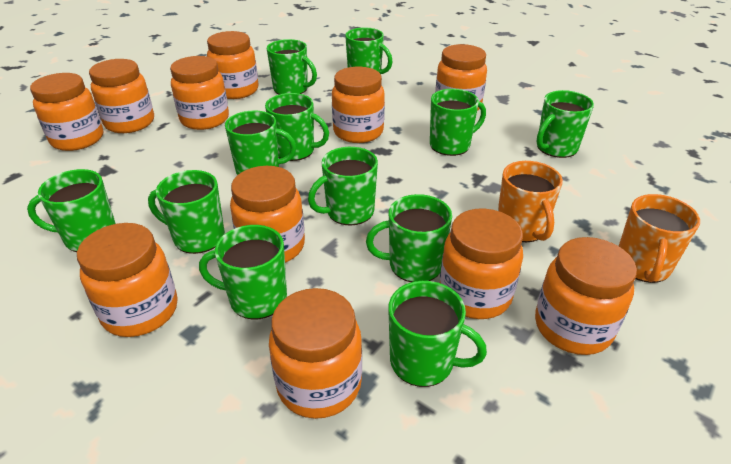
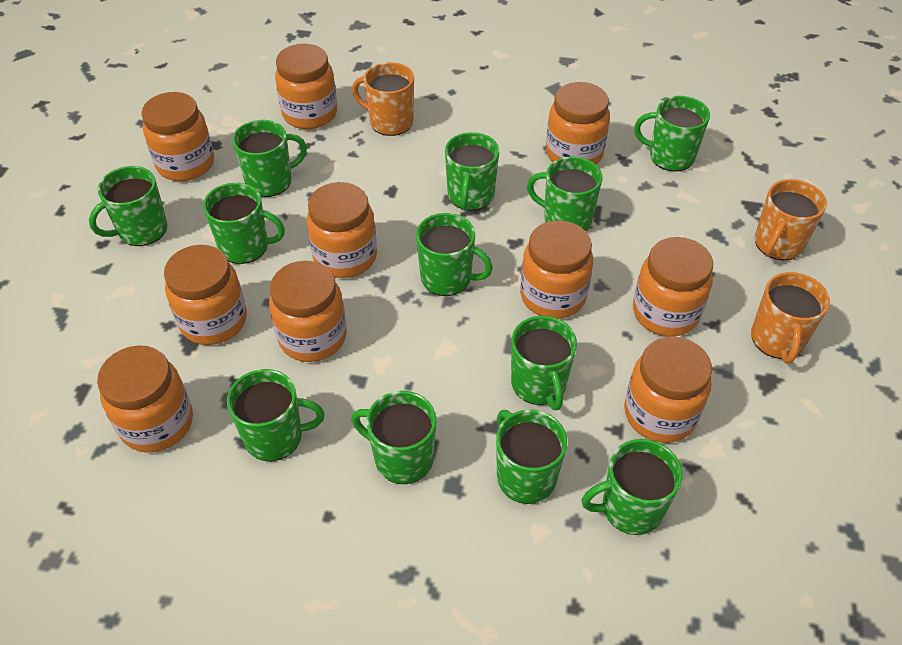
orange jar: 11 -> 10
orange mug: 2 -> 3

